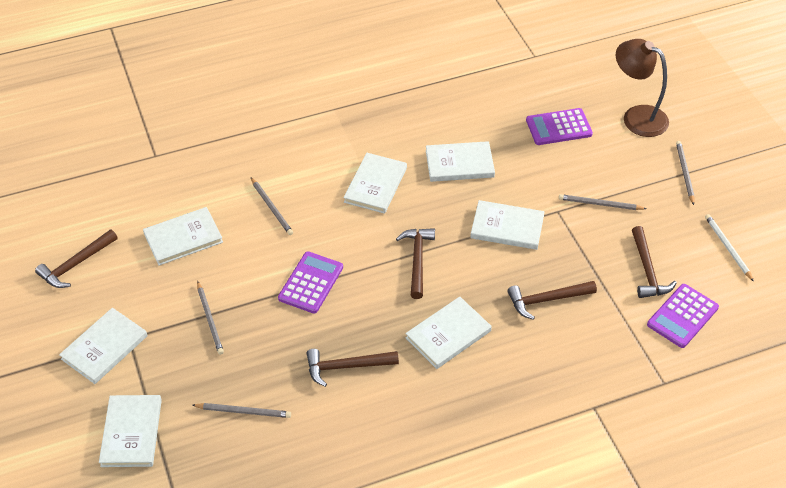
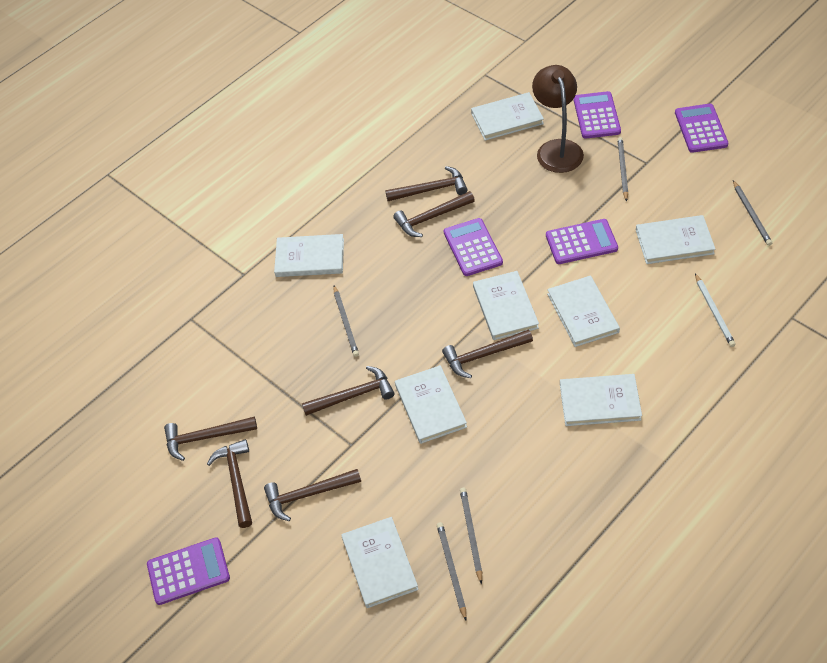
brown hammer: 5 -> 7
purple calculator: 3 -> 5
white book: 7 -> 8

